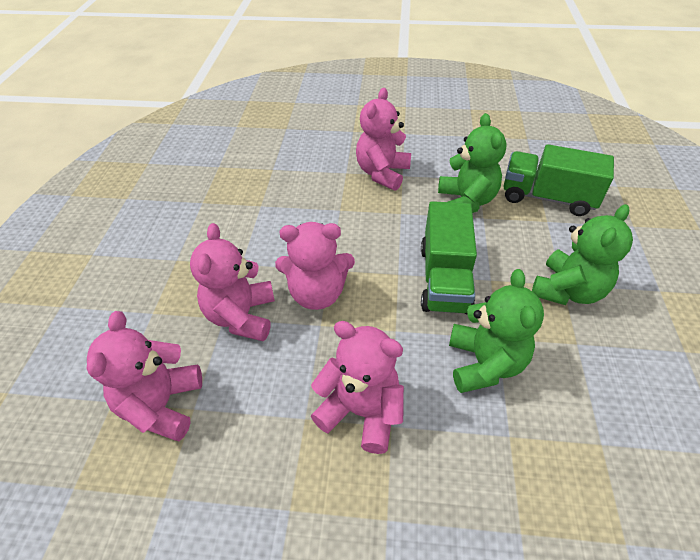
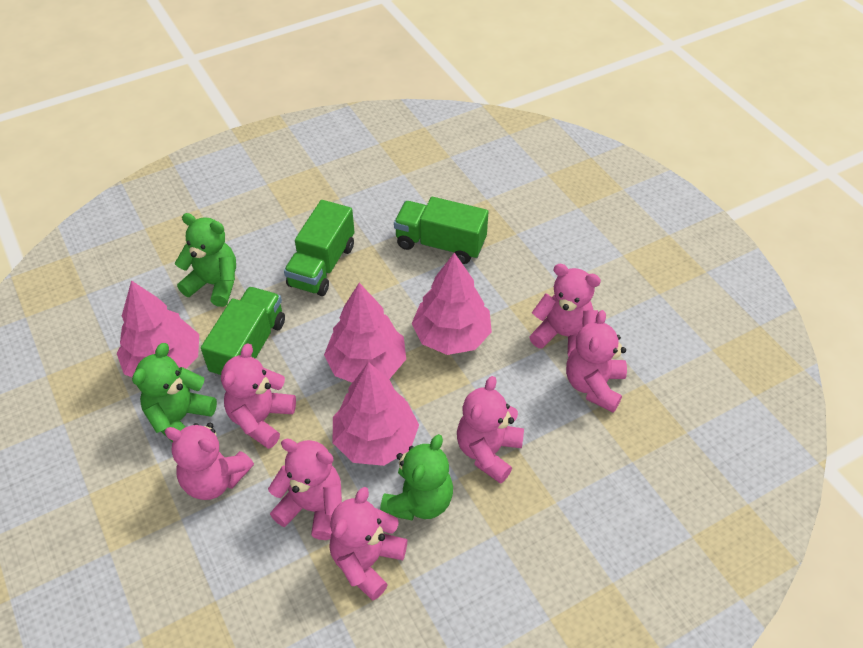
green truck: 2 -> 3
pink teddy bear: 5 -> 7
pink tree: 0 -> 4

